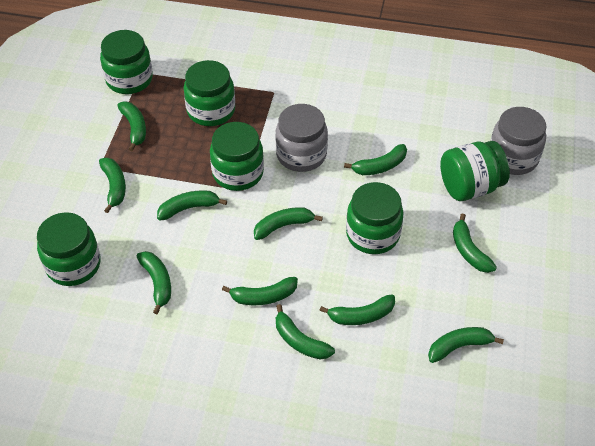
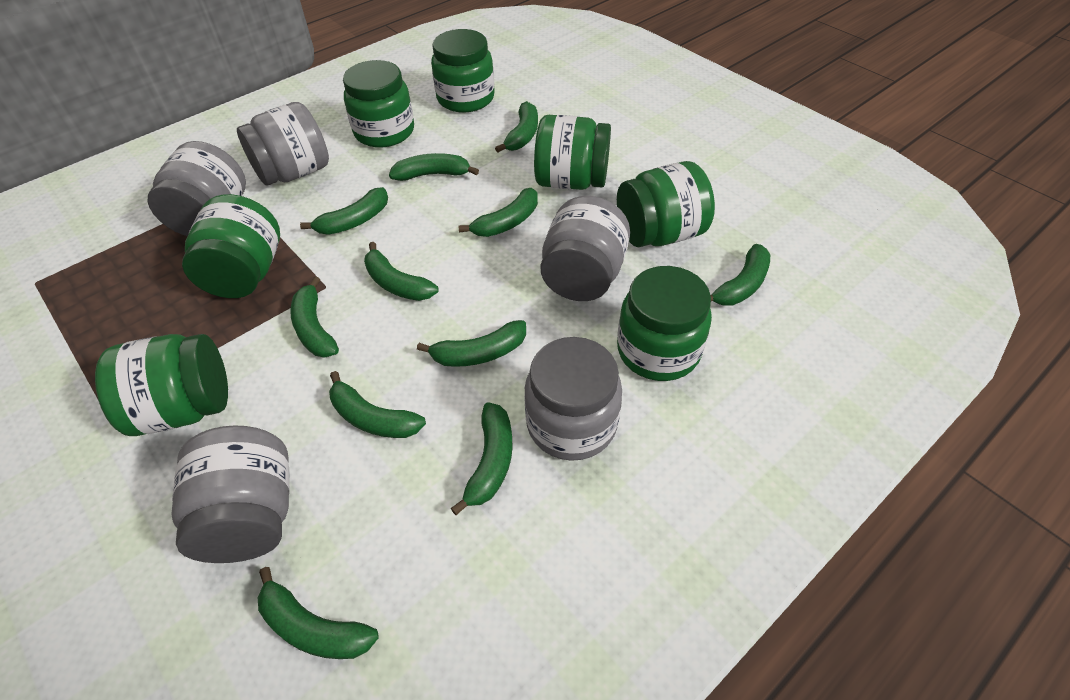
green jar: 6 -> 7
grey jar: 2 -> 5

